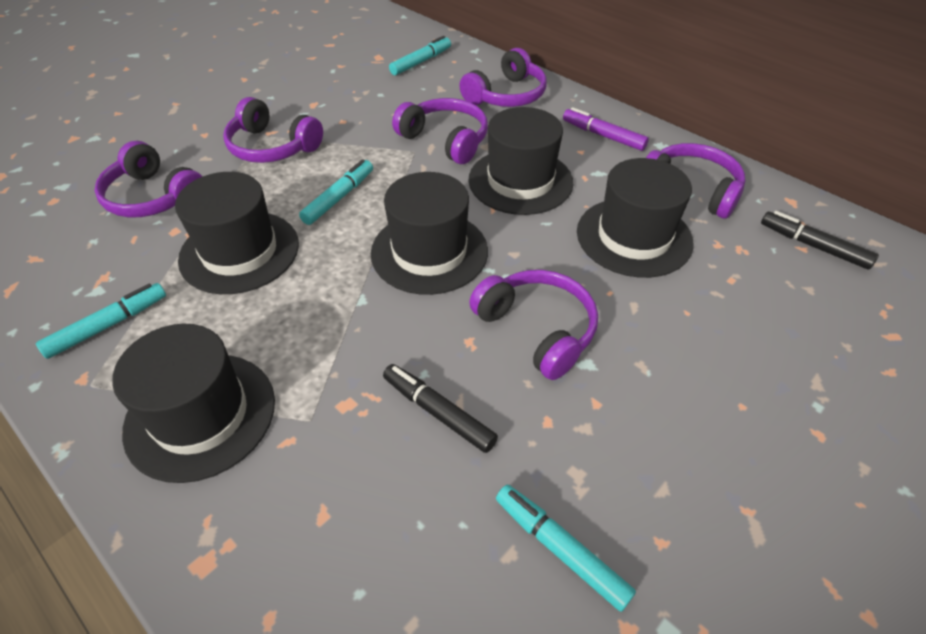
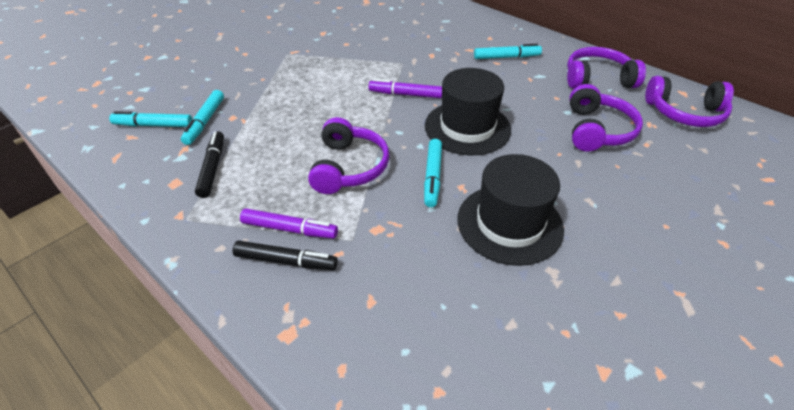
black hat: 5 -> 2
purple headphones: 6 -> 4
purple marker: 1 -> 2

